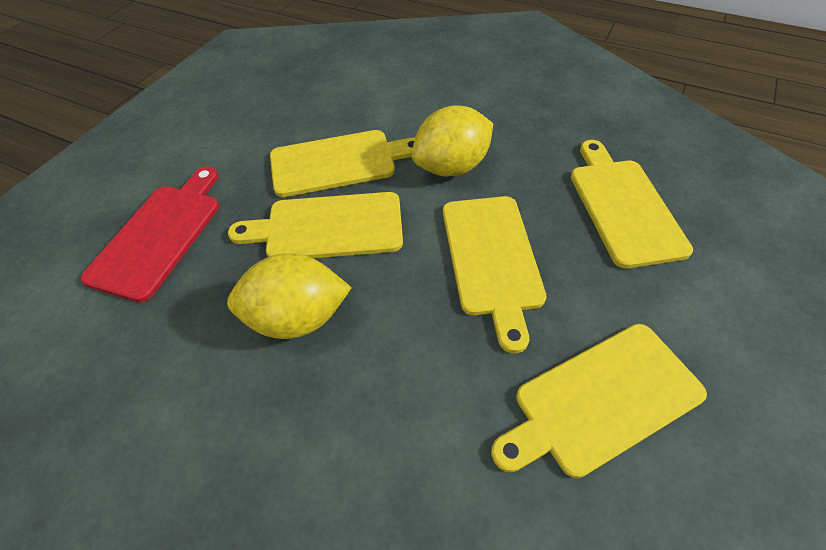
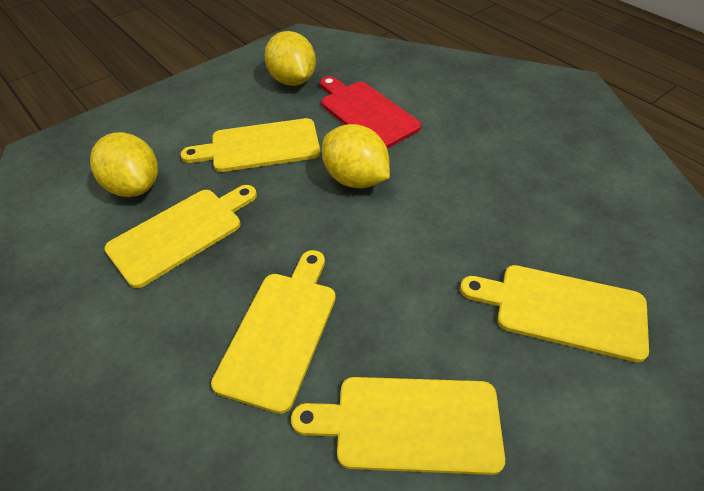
yellow lemon: 2 -> 3

